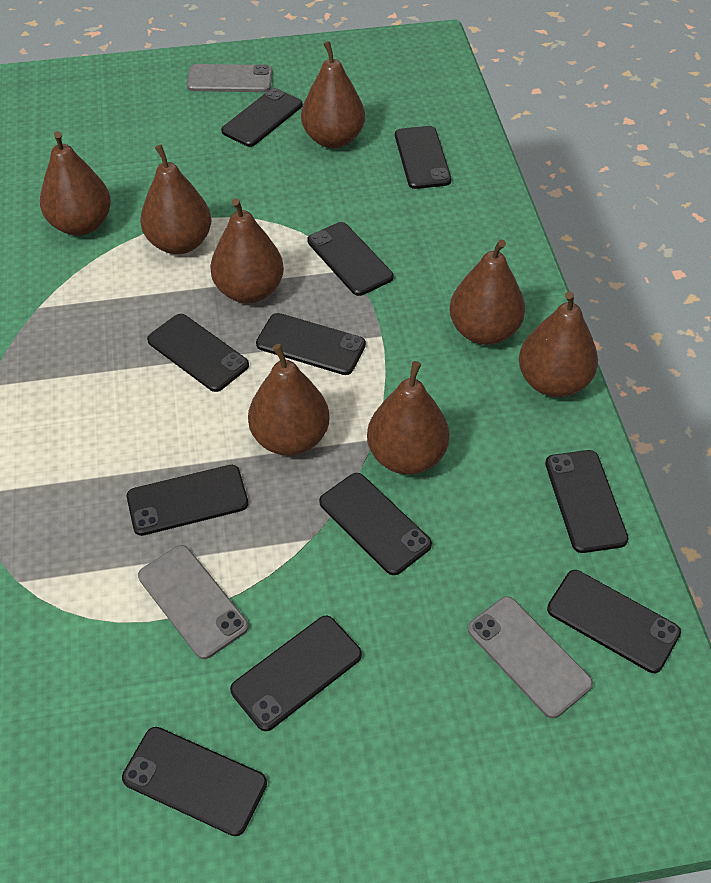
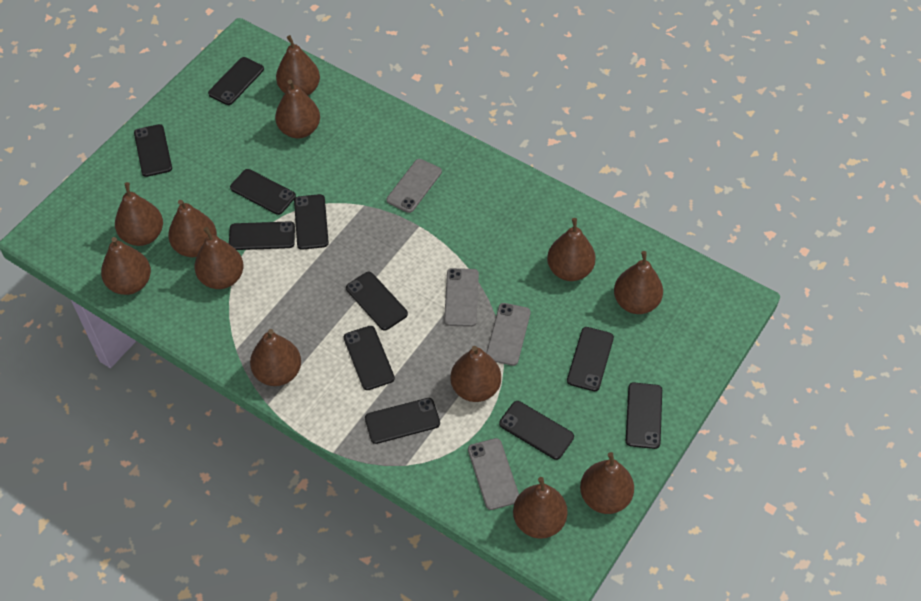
brown pear: 8 -> 12
grey phone: 3 -> 4

